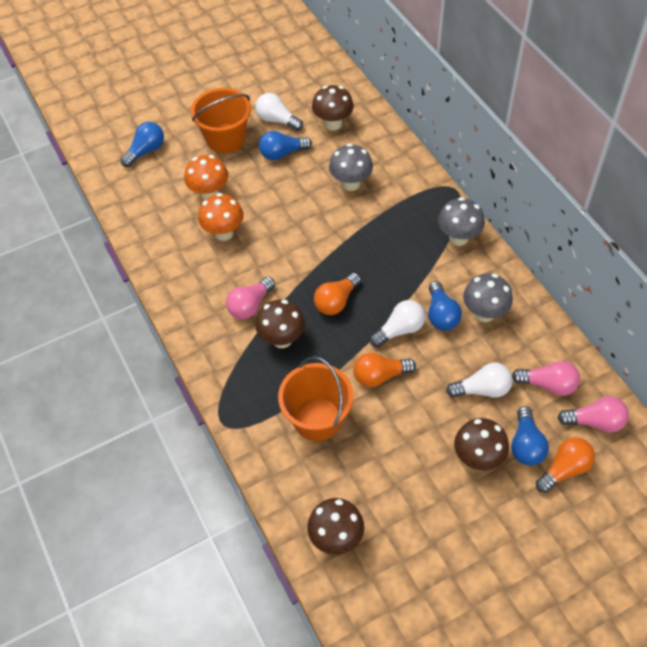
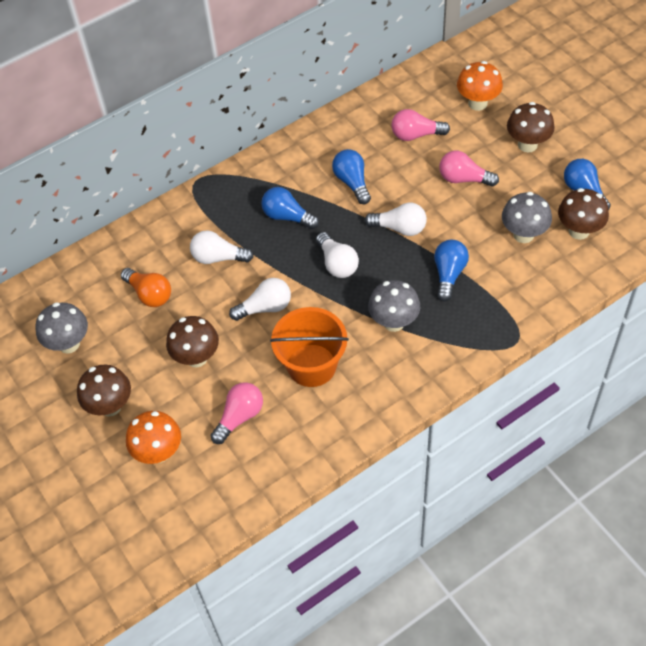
orange bucket: 2 -> 1
orange light bulb: 3 -> 1
white light bulb: 3 -> 4

